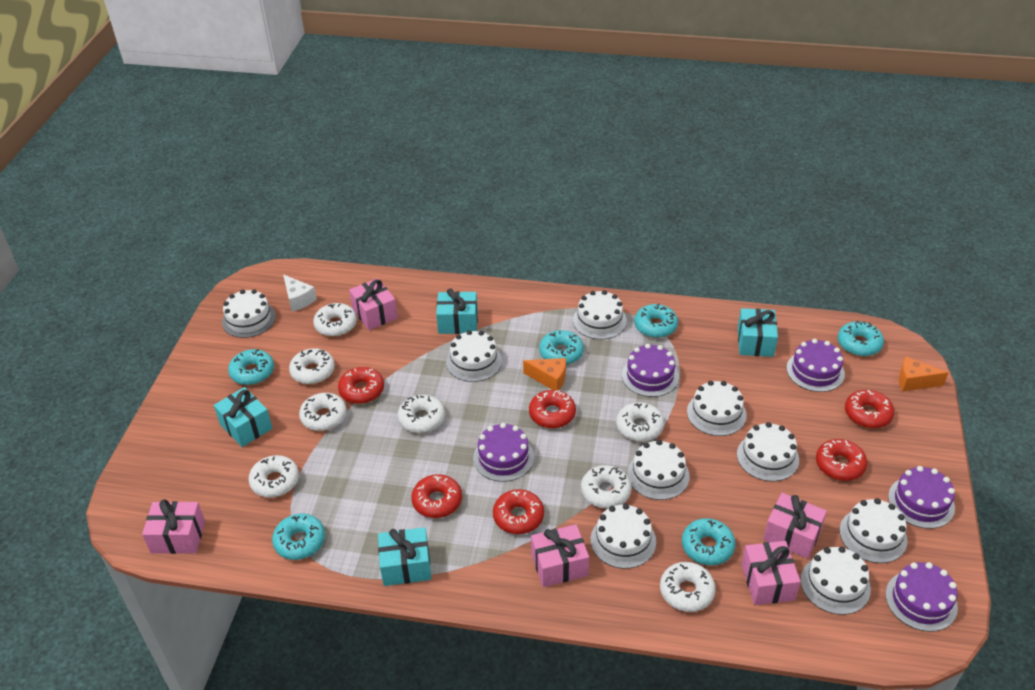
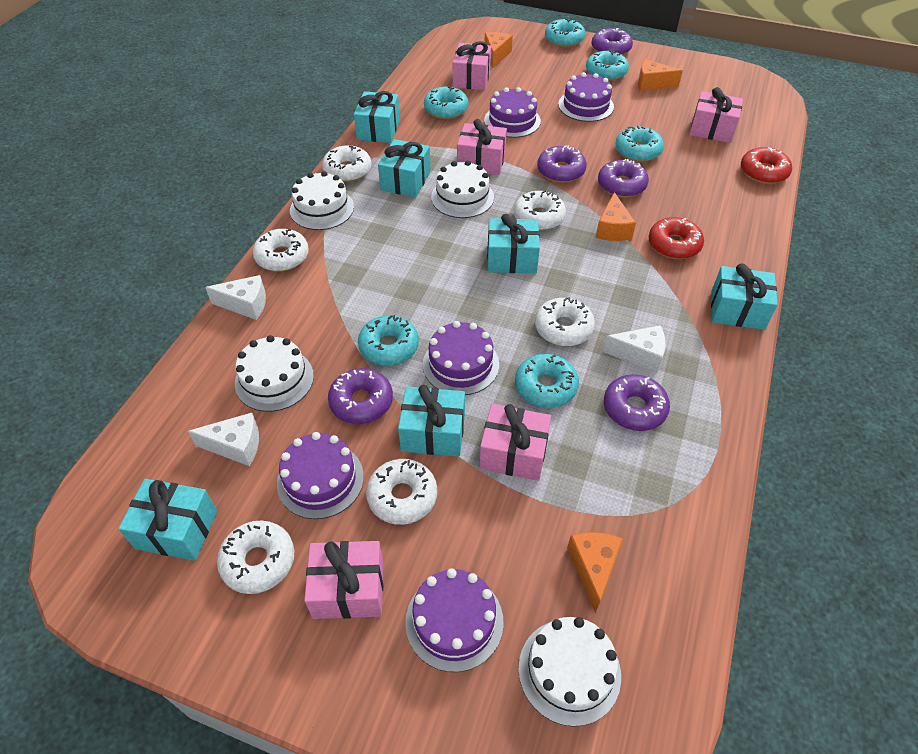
orange cheese: 2 -> 4
purple donut: 0 -> 5
red donut: 6 -> 2
turquoise gift: 4 -> 6
white cake: 9 -> 4
white cheese: 1 -> 3
white donut: 8 -> 6

